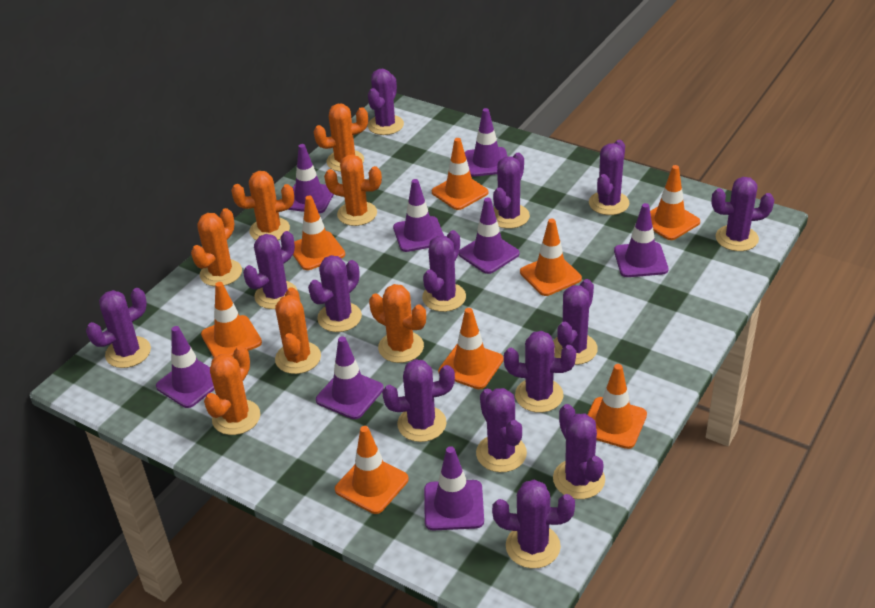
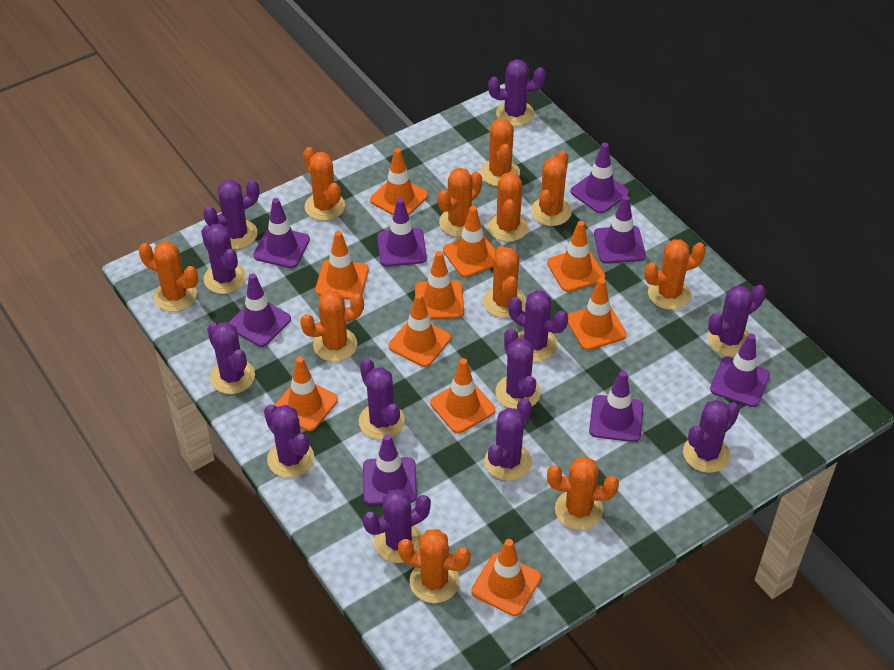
orange cactus: 7 -> 11
orange traffic cone: 8 -> 10
purple cactus: 14 -> 12

